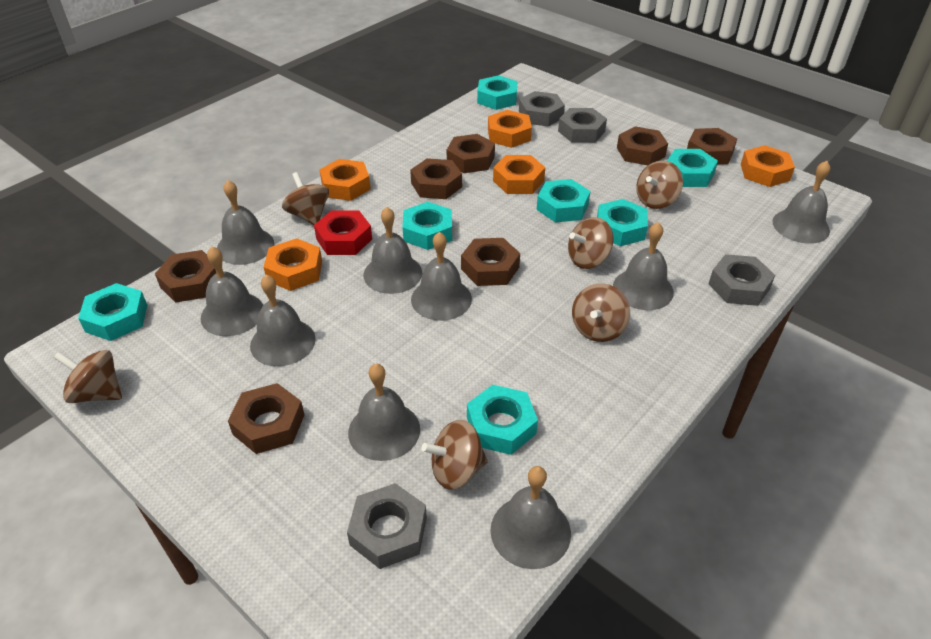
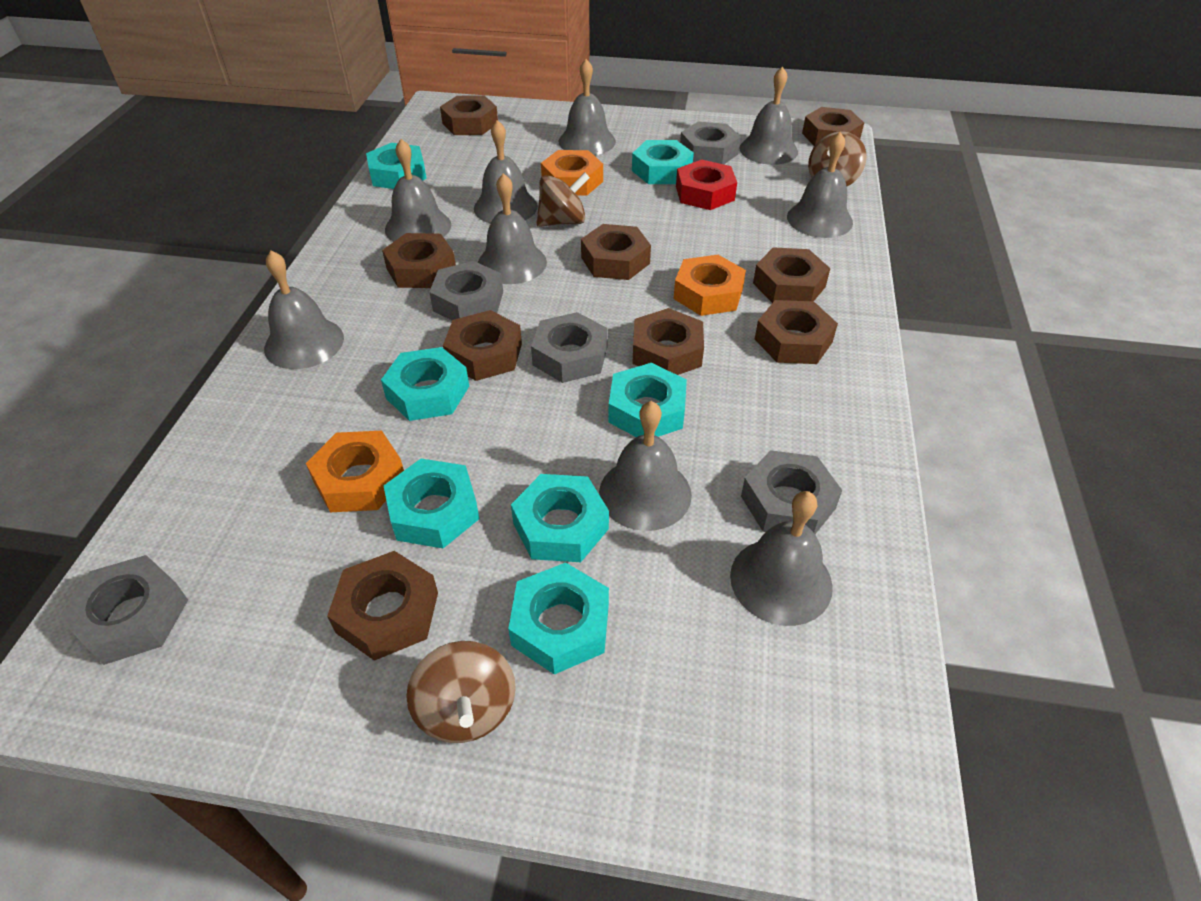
brown nut: 7 -> 9
brown spinning top: 6 -> 3
grey nut: 4 -> 5
orange nut: 5 -> 3

